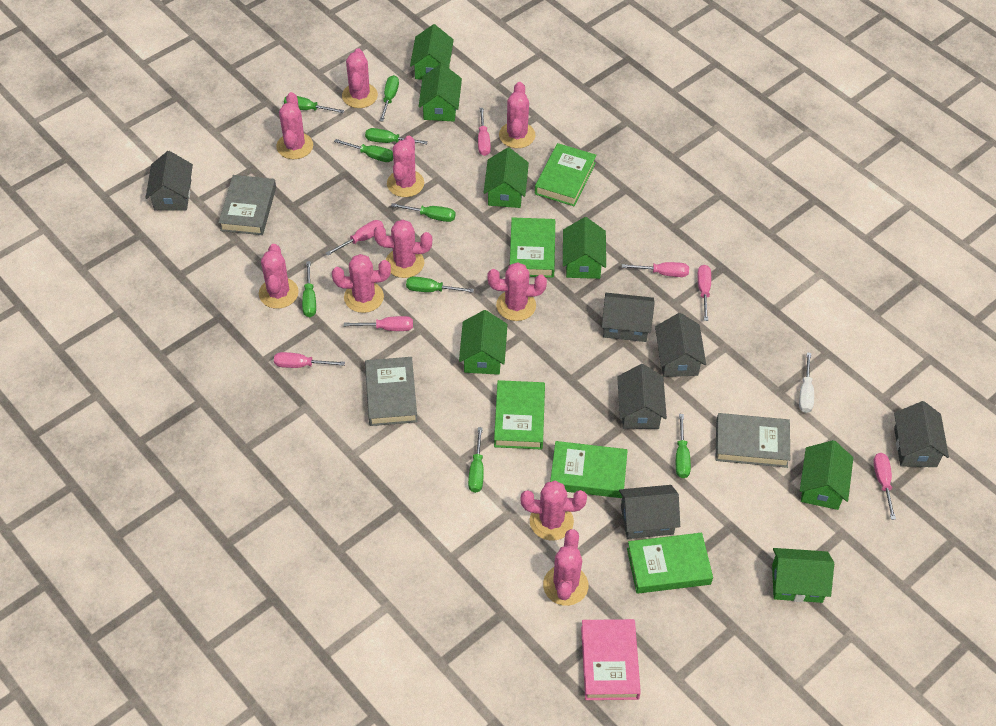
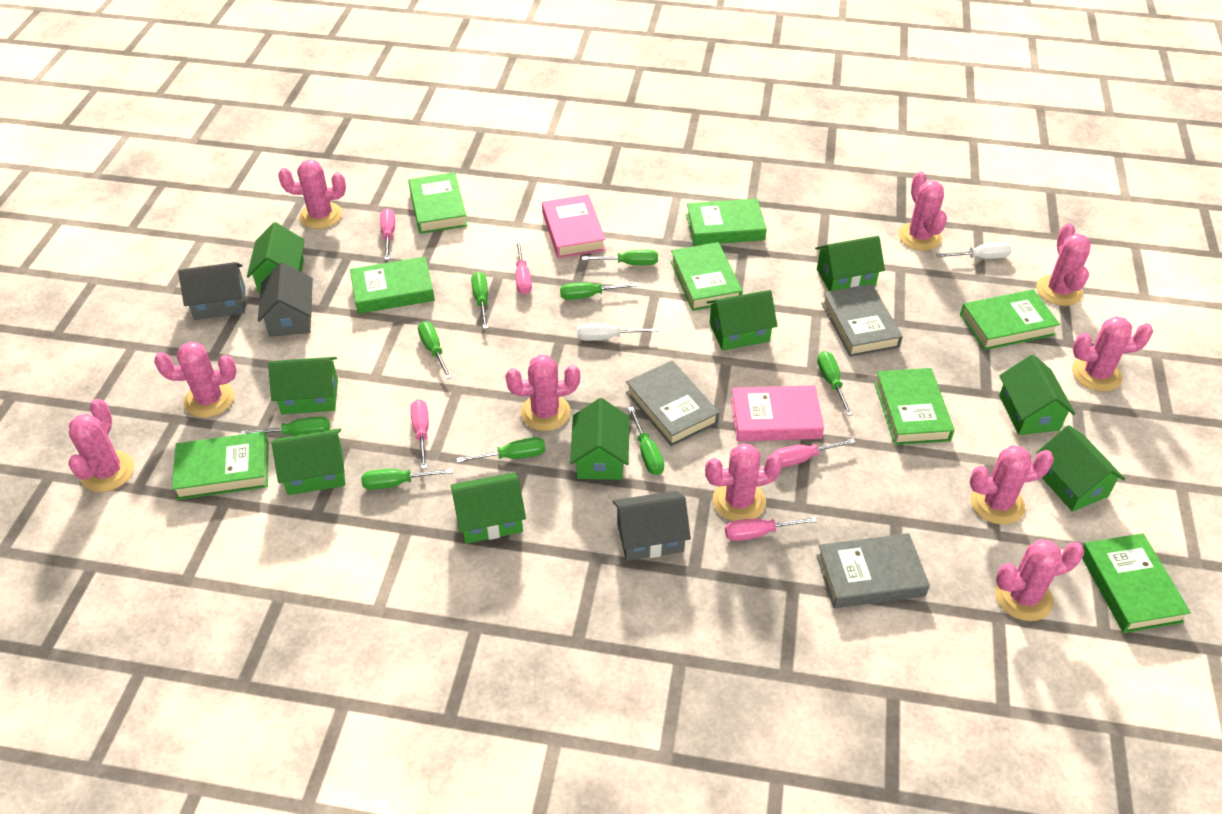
green book: 5 -> 8
green house: 7 -> 9
grey house: 6 -> 3
pink book: 1 -> 2
pink screwdriver: 7 -> 5
white screwdriver: 1 -> 2

